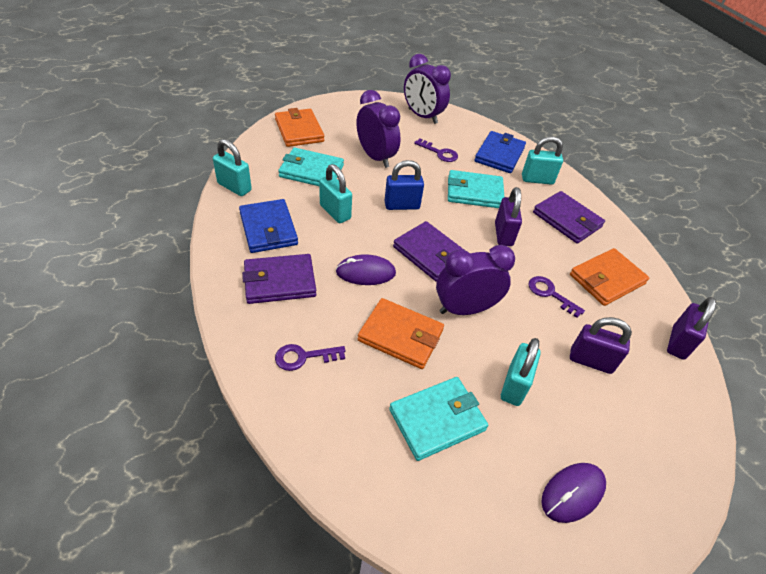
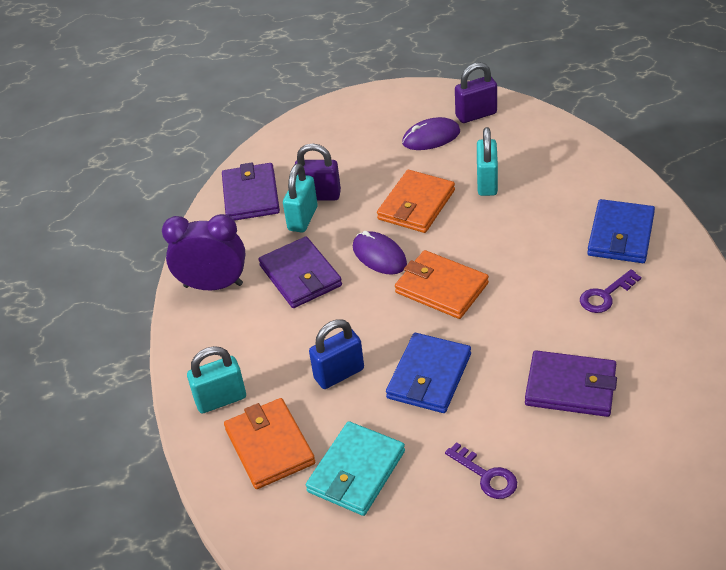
purple clock: 3 -> 1
purple key: 3 -> 2
purple padlock: 3 -> 2
turquoise padlock: 4 -> 3
turquoise wallet: 3 -> 1

